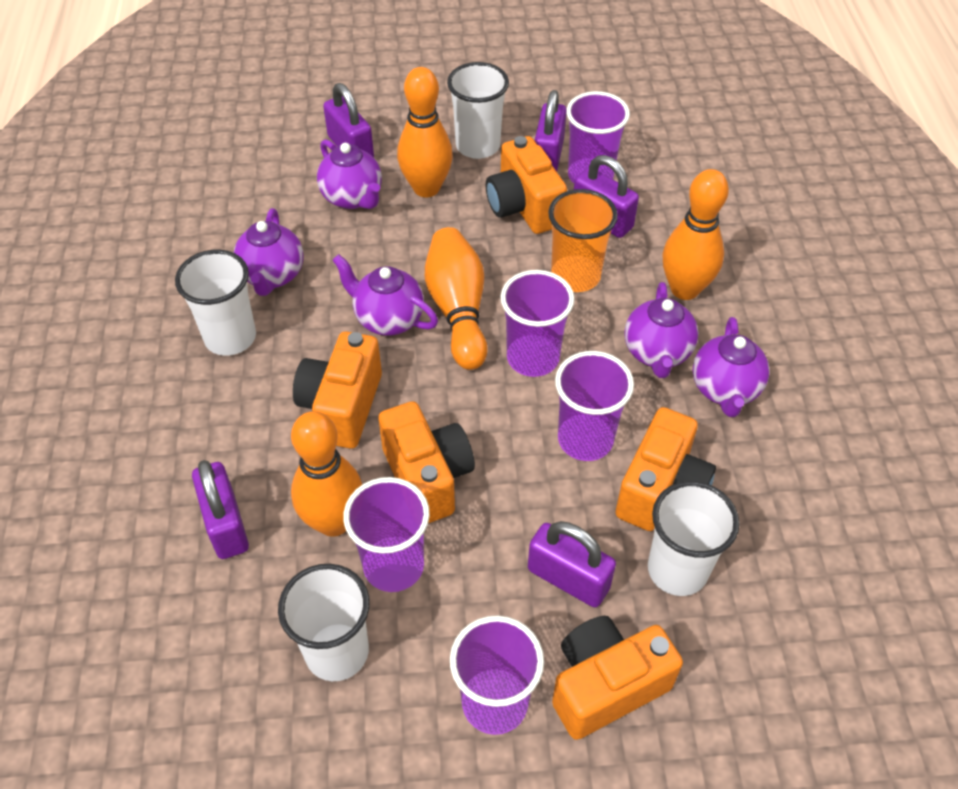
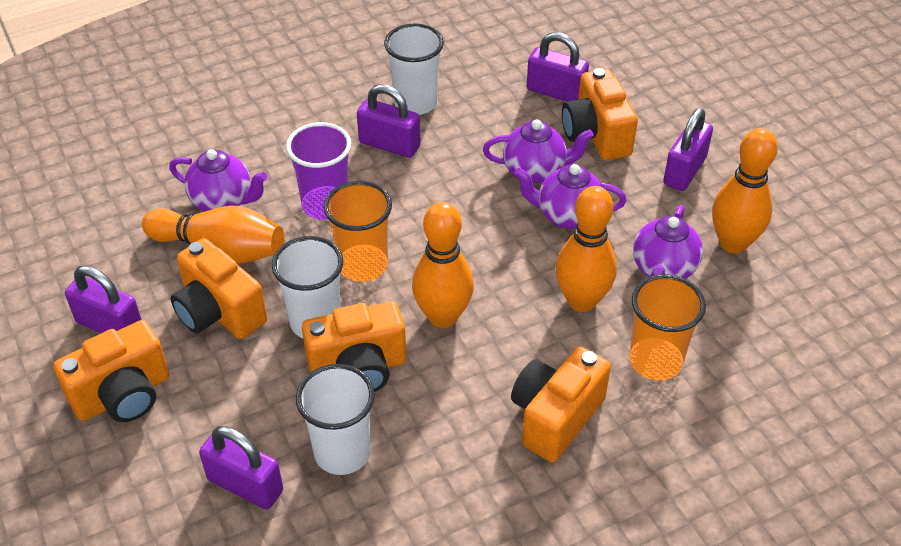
orange cup: 1 -> 2
purple cup: 5 -> 1
purple teapot: 5 -> 4
white cup: 4 -> 3

